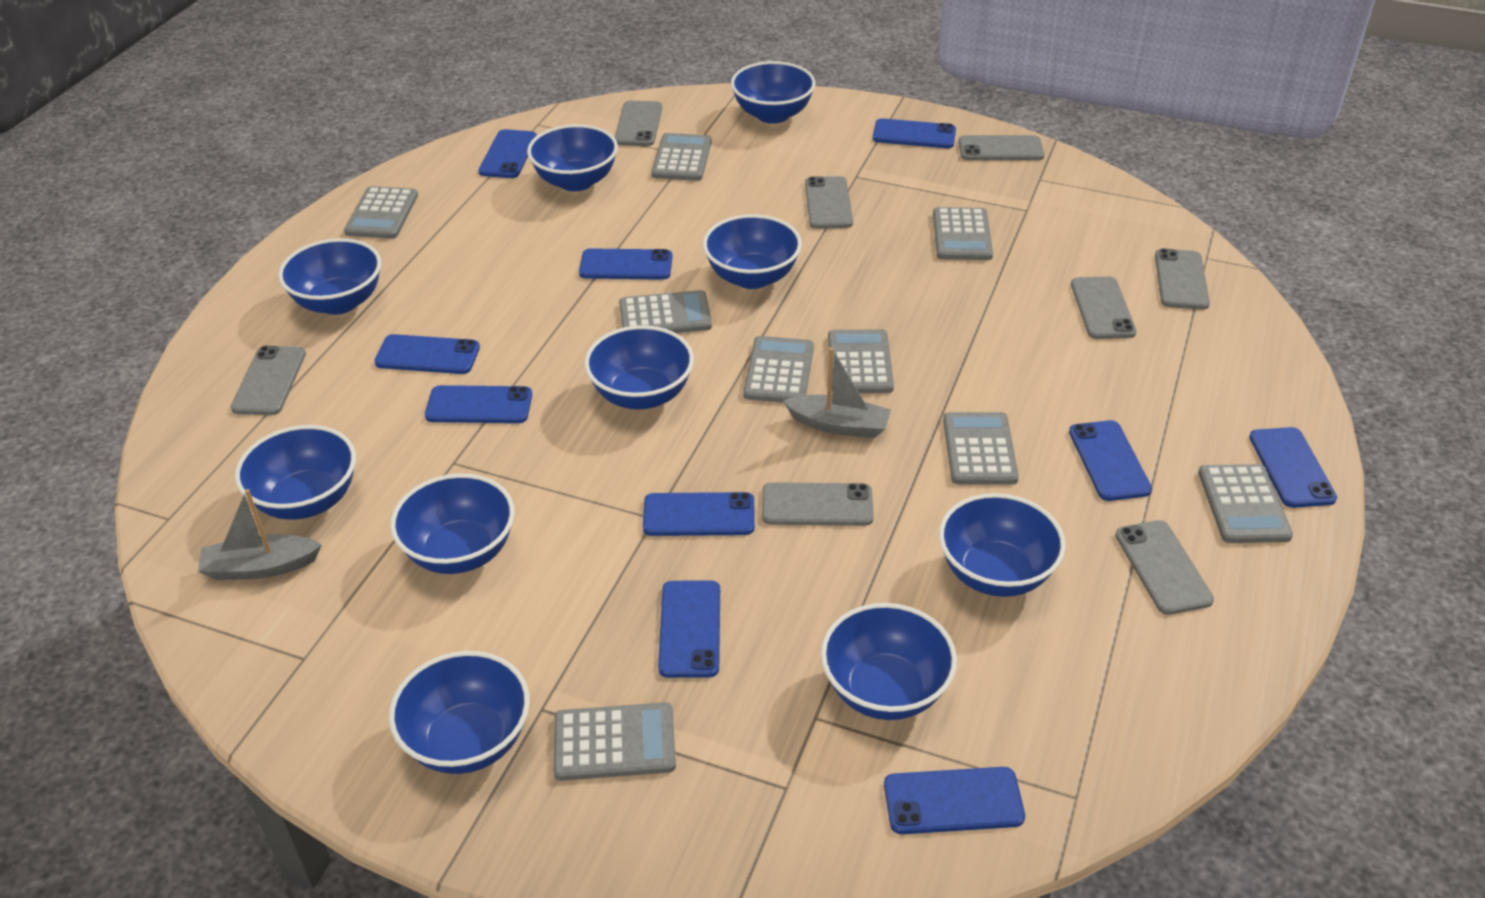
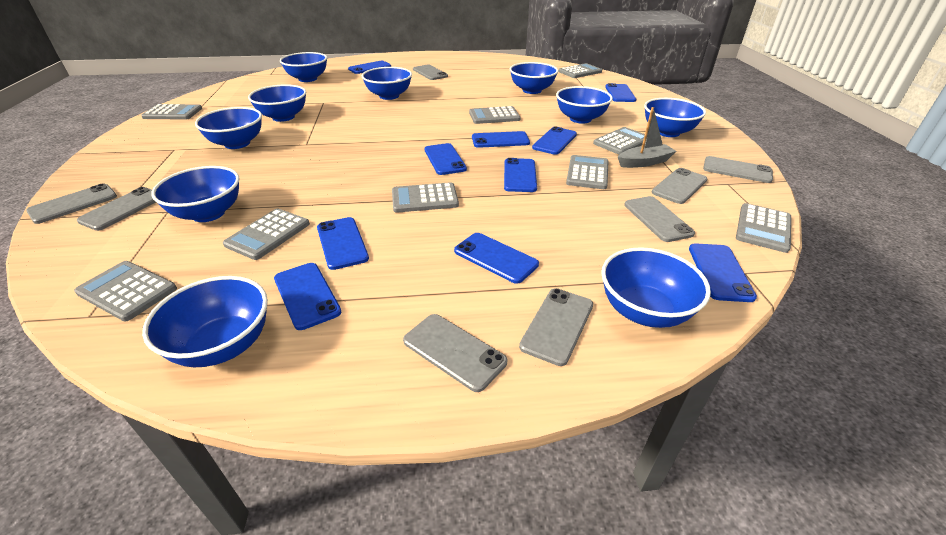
grey boat: 2 -> 1

